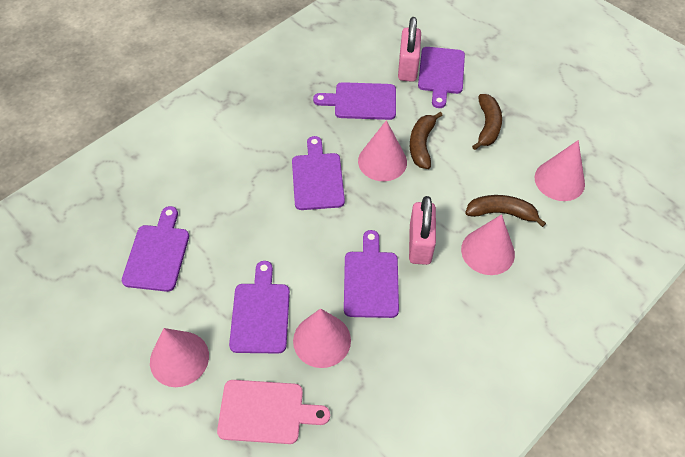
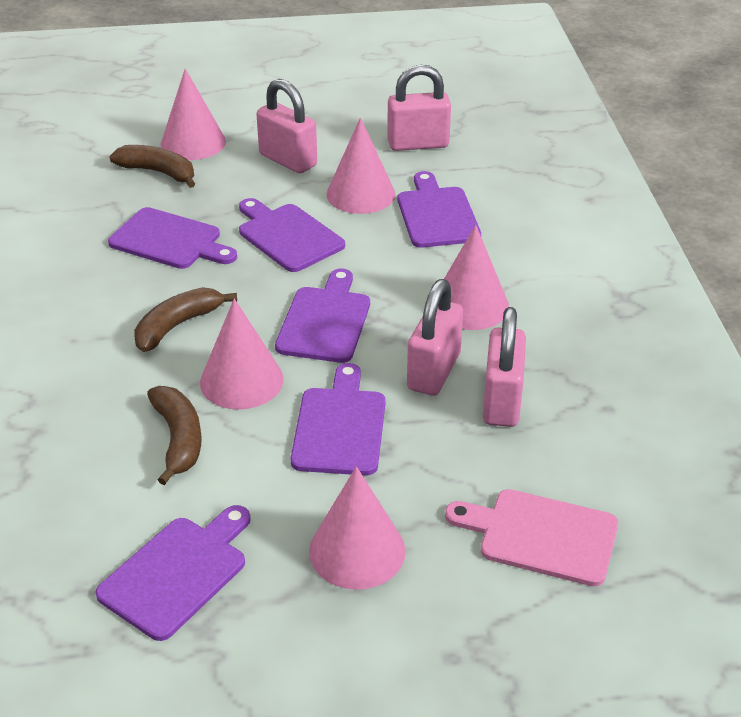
pink padlock: 2 -> 4

